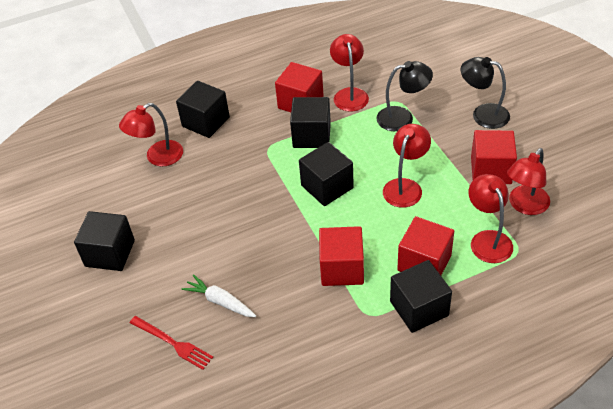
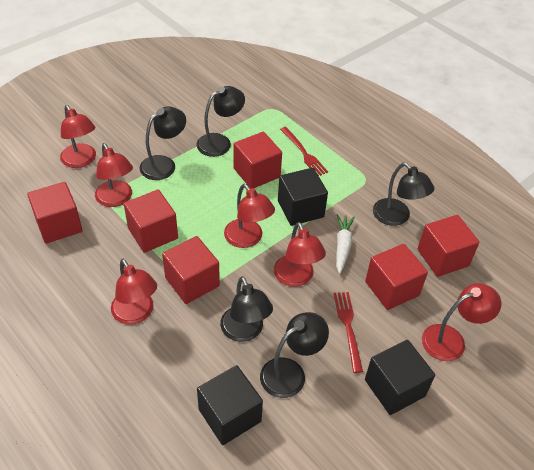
black cube: 5 -> 3
black lamp: 2 -> 5
red cube: 4 -> 6
red fork: 1 -> 2
red lamp: 5 -> 6

